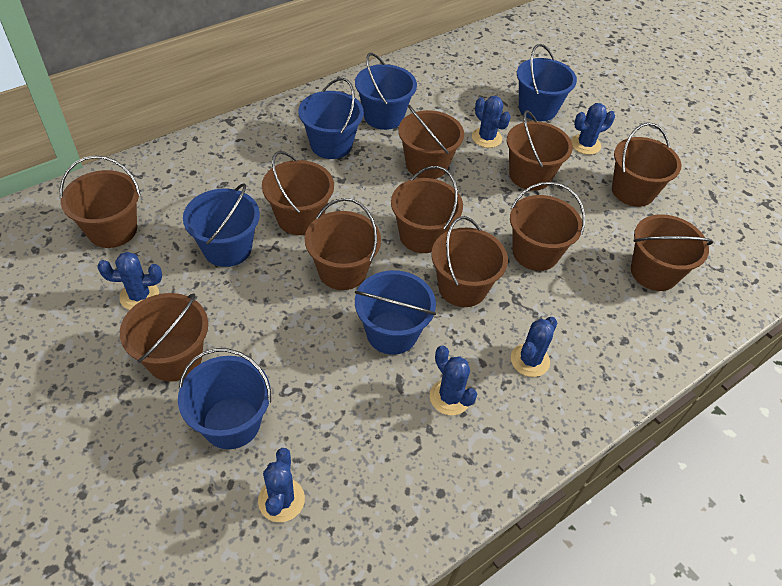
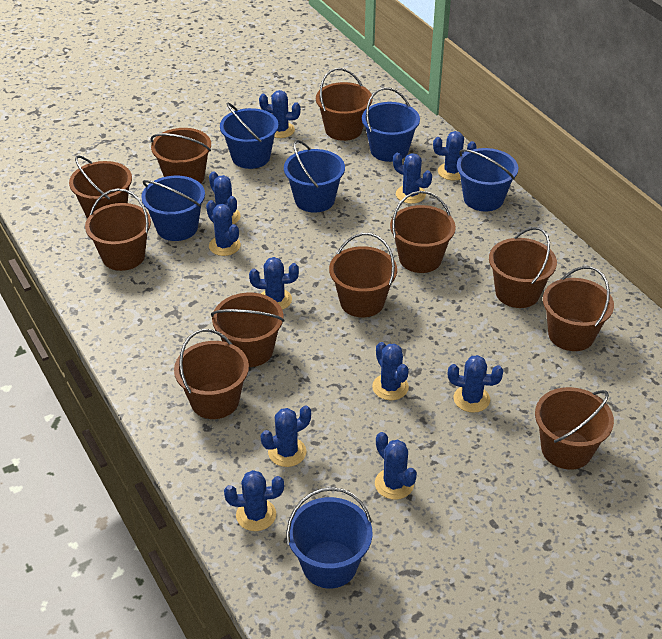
blue cactus: 6 -> 11

